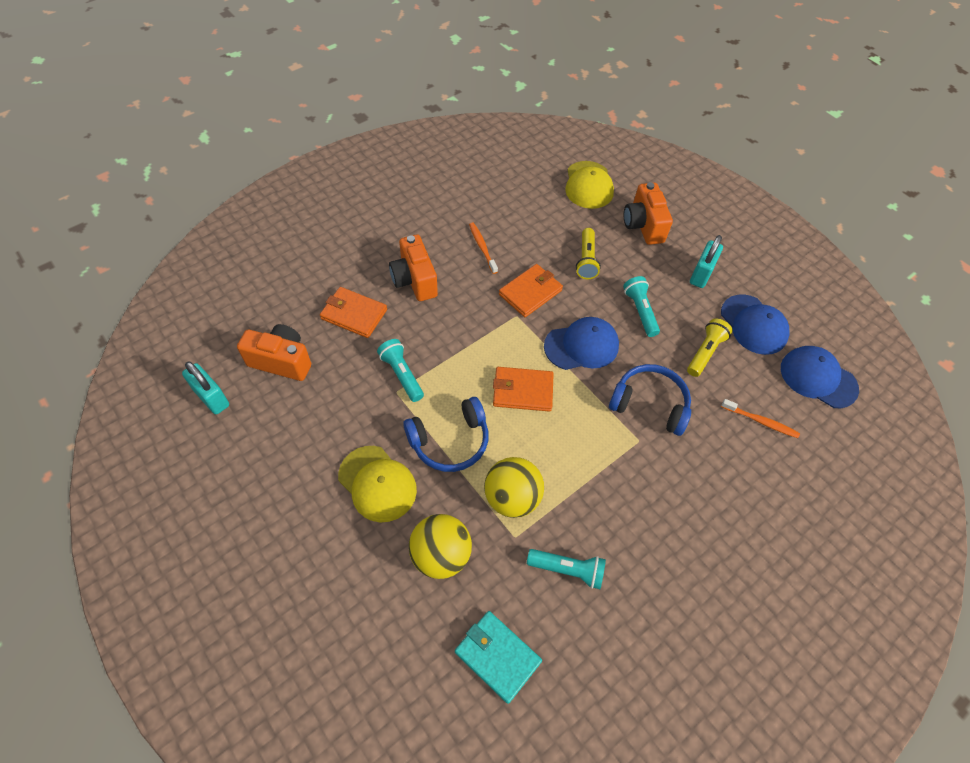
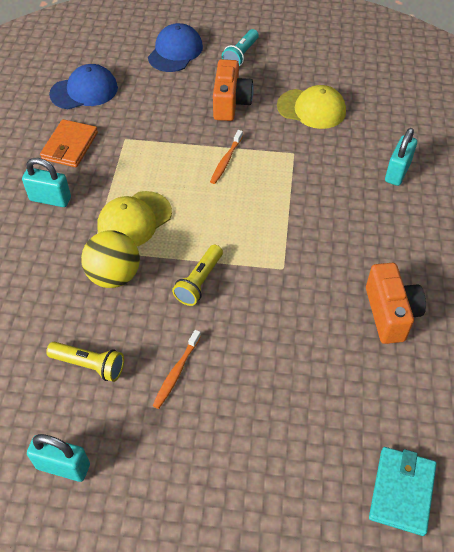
blue cap: 3 -> 2
blue headphones: 2 -> 0
orange camera: 3 -> 2
orange wallet: 3 -> 1
turquoise flashlight: 3 -> 1
turquoise padlock: 2 -> 3
yellow ball: 2 -> 1

